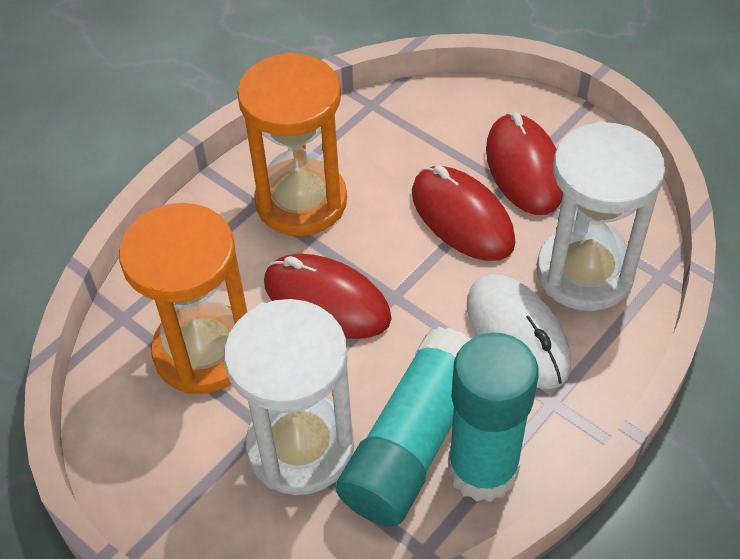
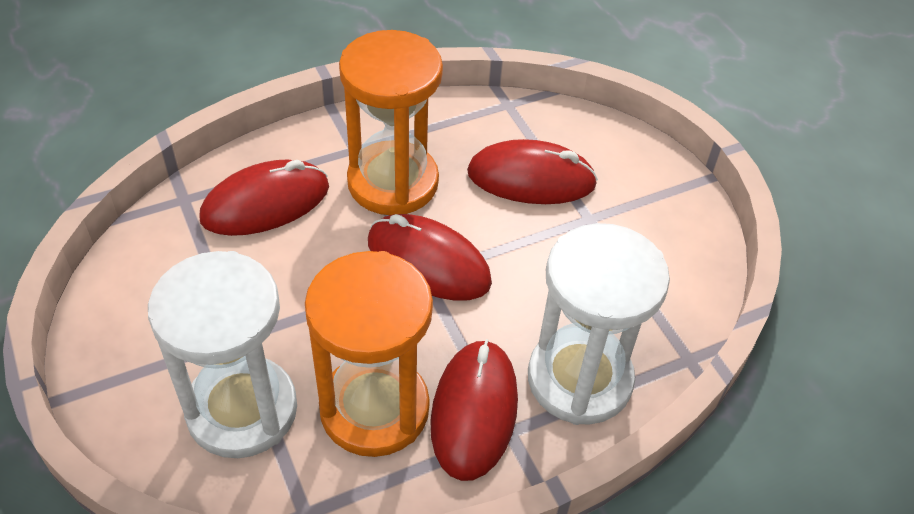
red mouse: 3 -> 4
turquoise glue stick: 2 -> 0
white mouse: 1 -> 0

